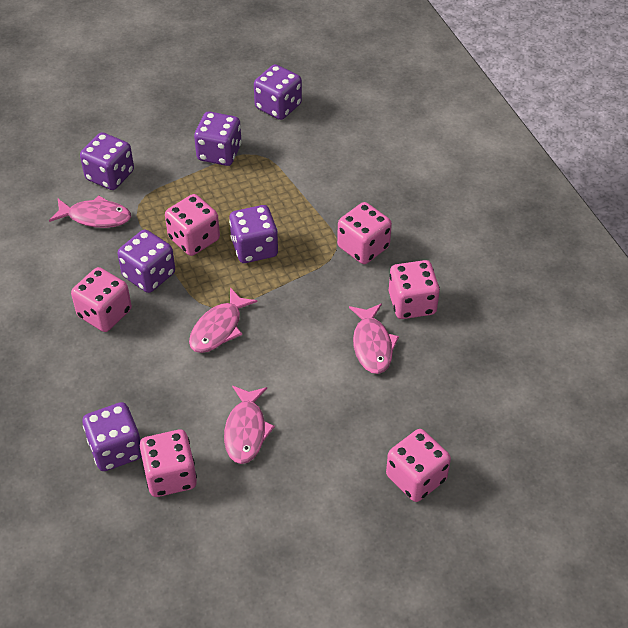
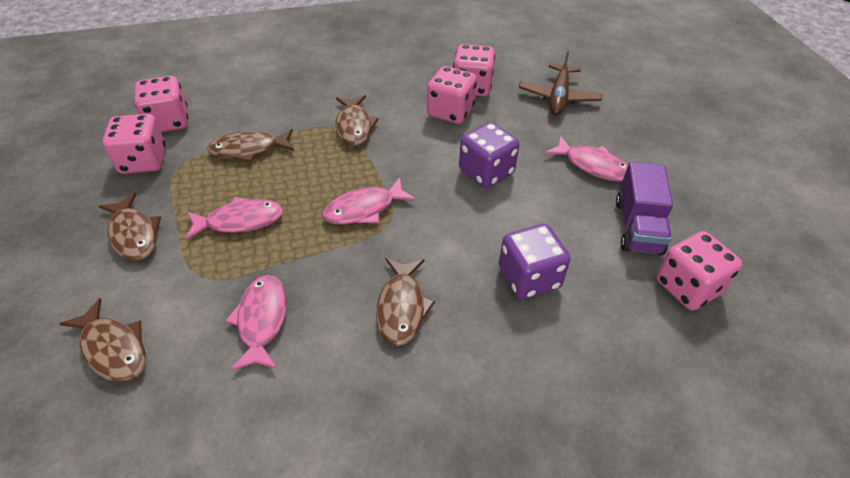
brown fish: 0 -> 5
brown plane: 0 -> 1
pink dice: 6 -> 5
purple dice: 6 -> 2
purple truck: 0 -> 1

